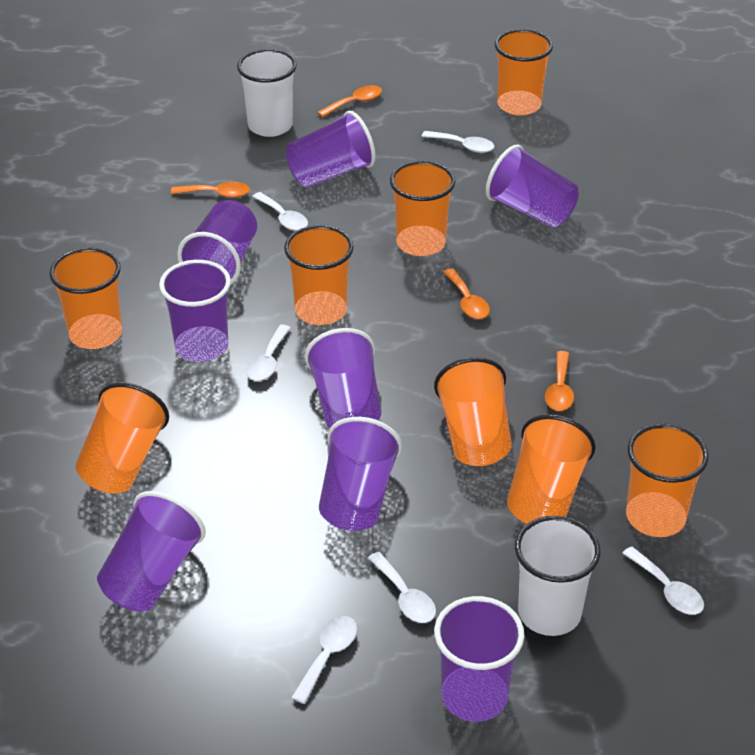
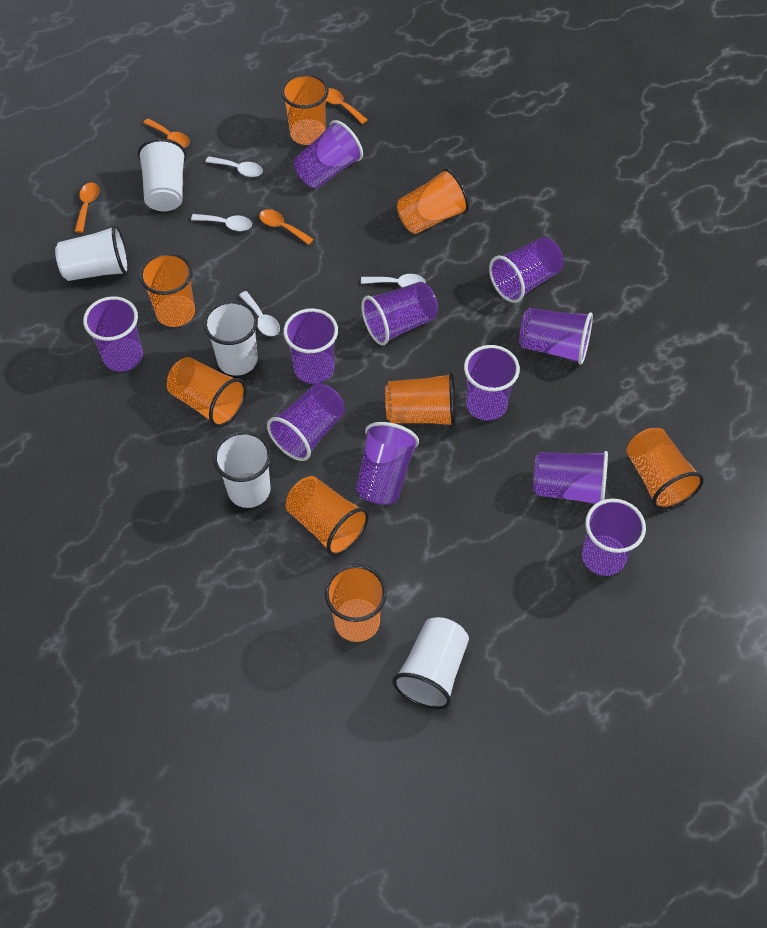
purple cup: 8 -> 11
white cup: 2 -> 5
white spoon: 6 -> 4

